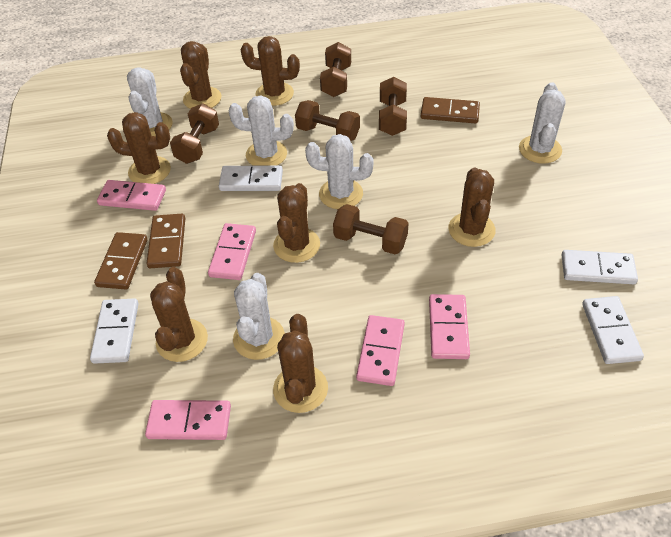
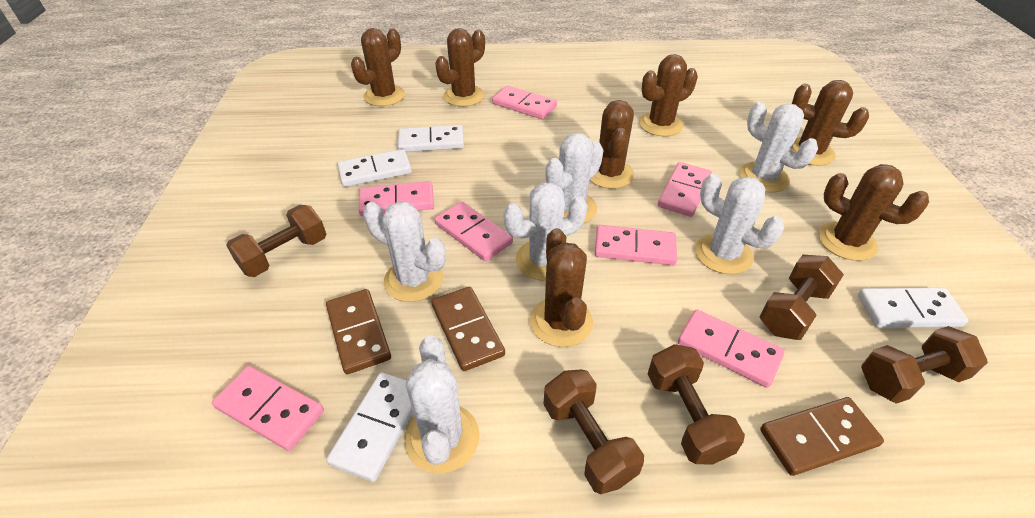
pink domino: 5 -> 7
white cactus: 5 -> 6

